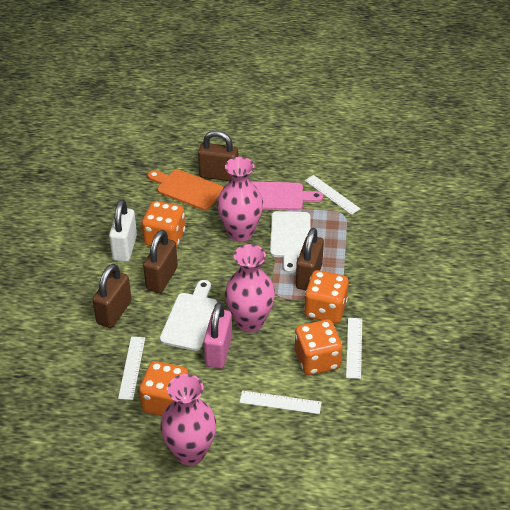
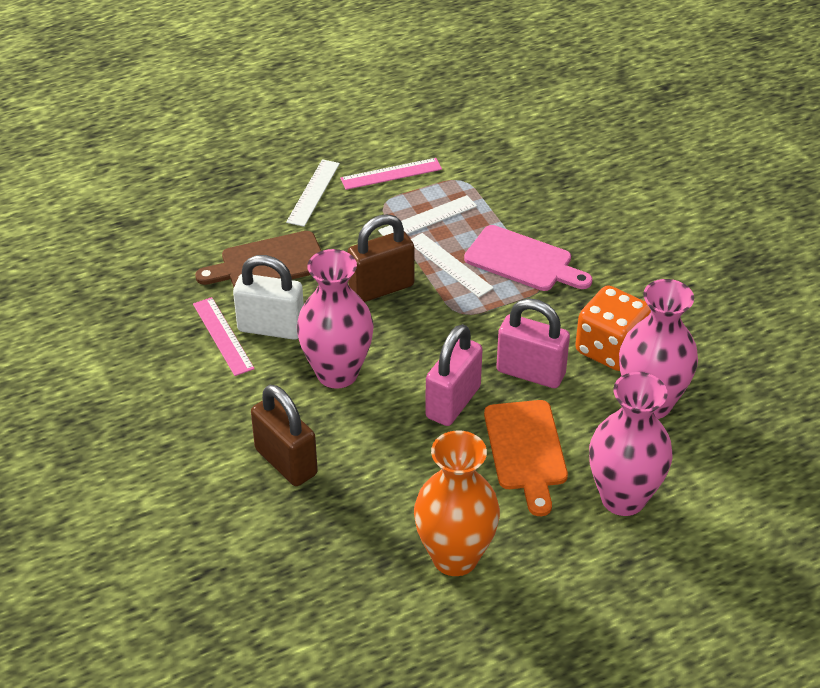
brown cutting board: 0 -> 1
brown padlock: 4 -> 2
orange dice: 4 -> 1
orange vase: 0 -> 1
pink padlock: 1 -> 2
pink ruler: 0 -> 2
white cutting board: 2 -> 0
white ruler: 4 -> 3

